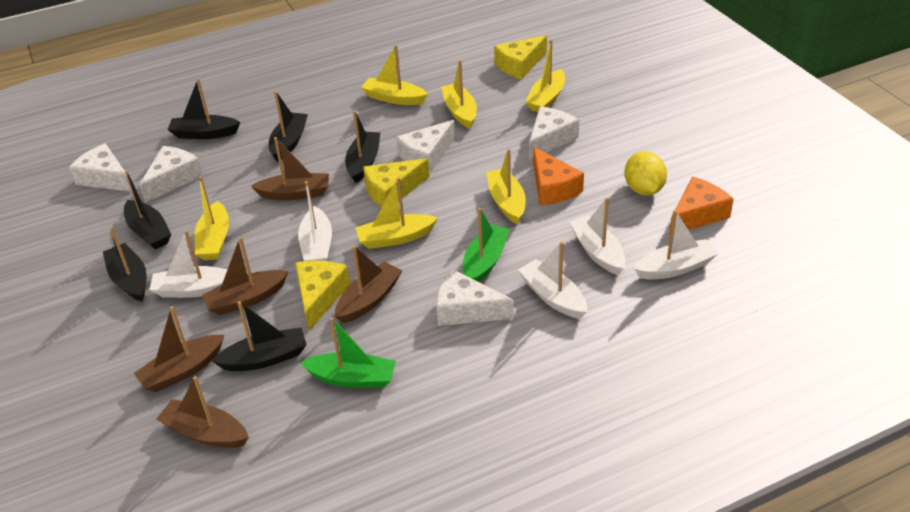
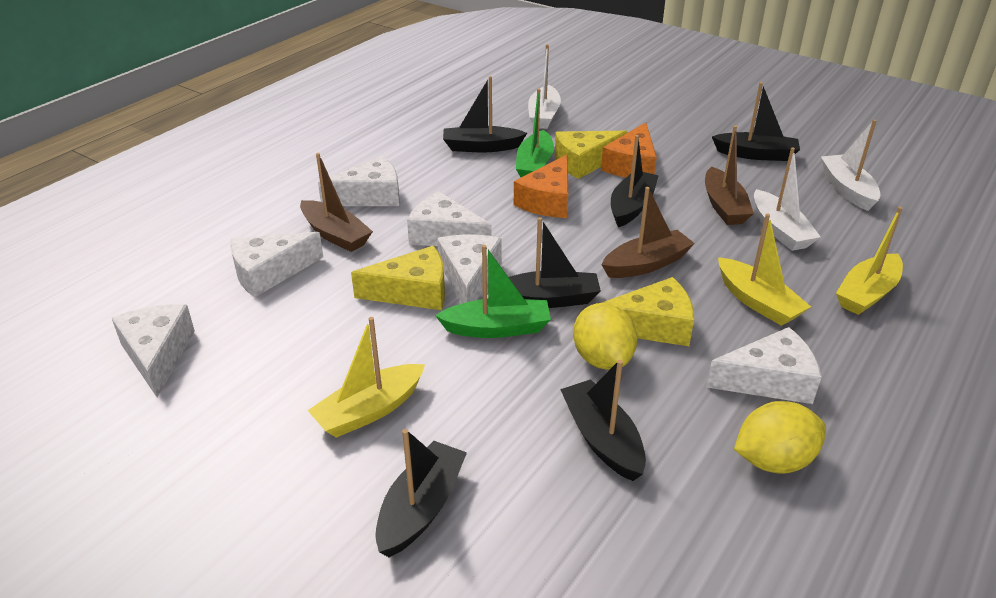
brown boat: 5 -> 3
white boat: 5 -> 3
white cheese: 5 -> 6
yellow boat: 6 -> 3
yellow lemon: 1 -> 2

